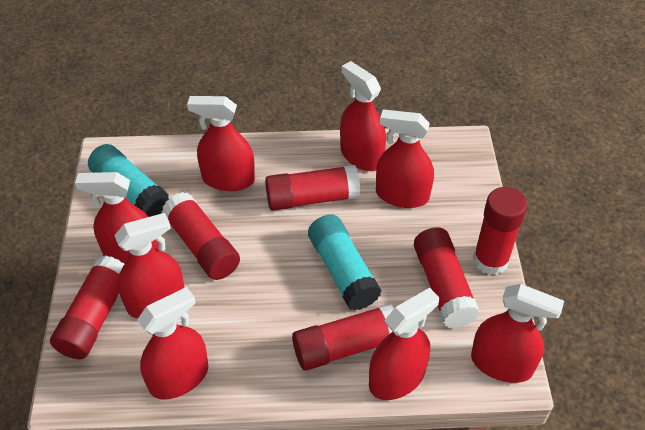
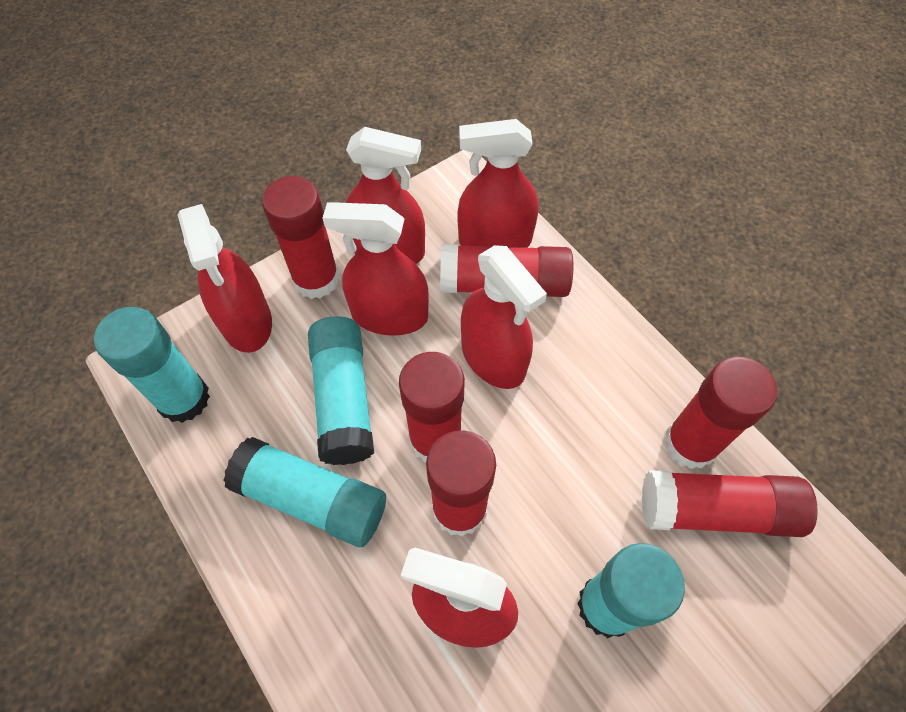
red spray bottle: 8 -> 6
turquoise glue stick: 2 -> 4

